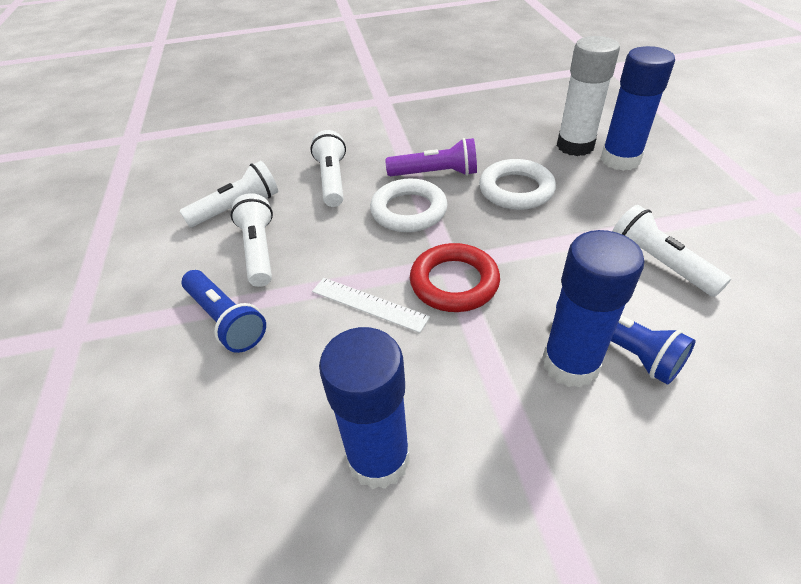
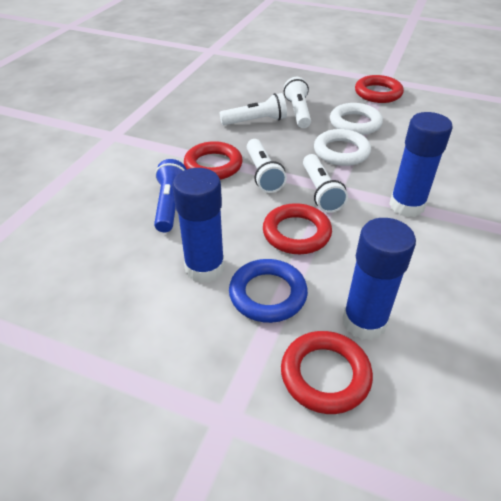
blue flashlight: 2 -> 1
blue ring: 0 -> 1
purple flashlight: 1 -> 0
red ring: 1 -> 4
white glue stick: 1 -> 0
white ruler: 1 -> 0

